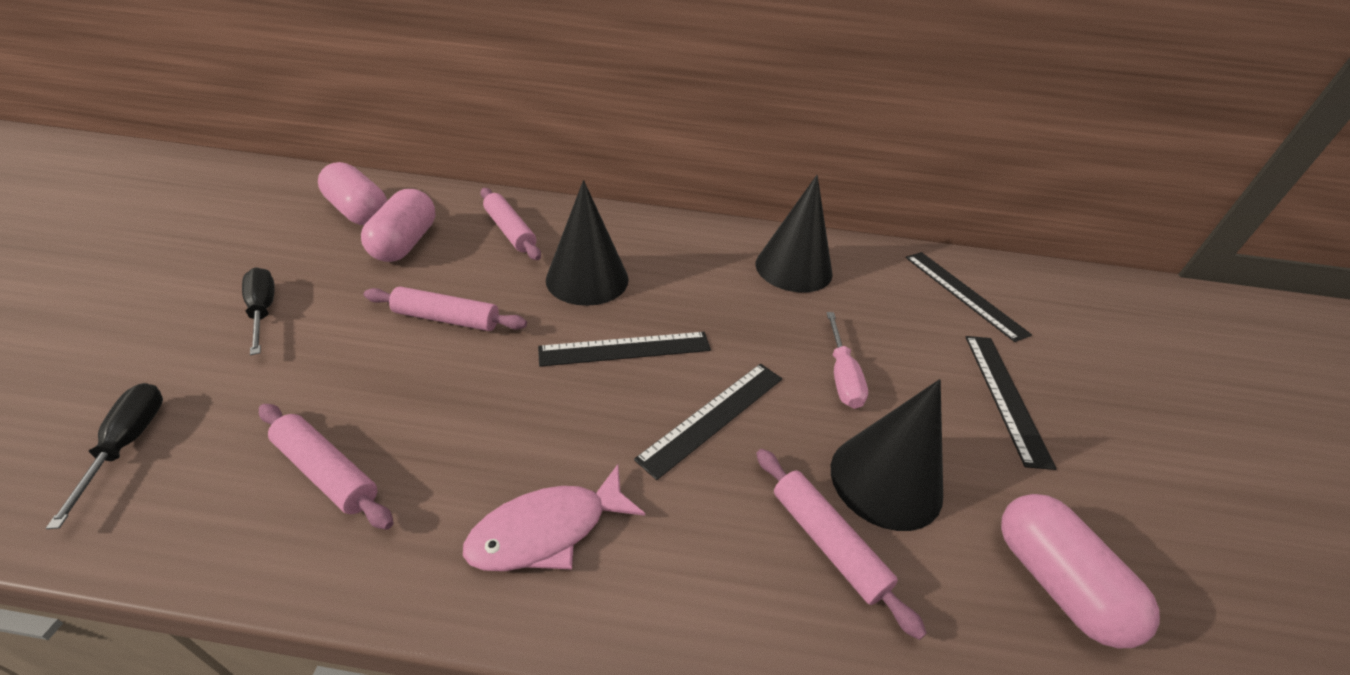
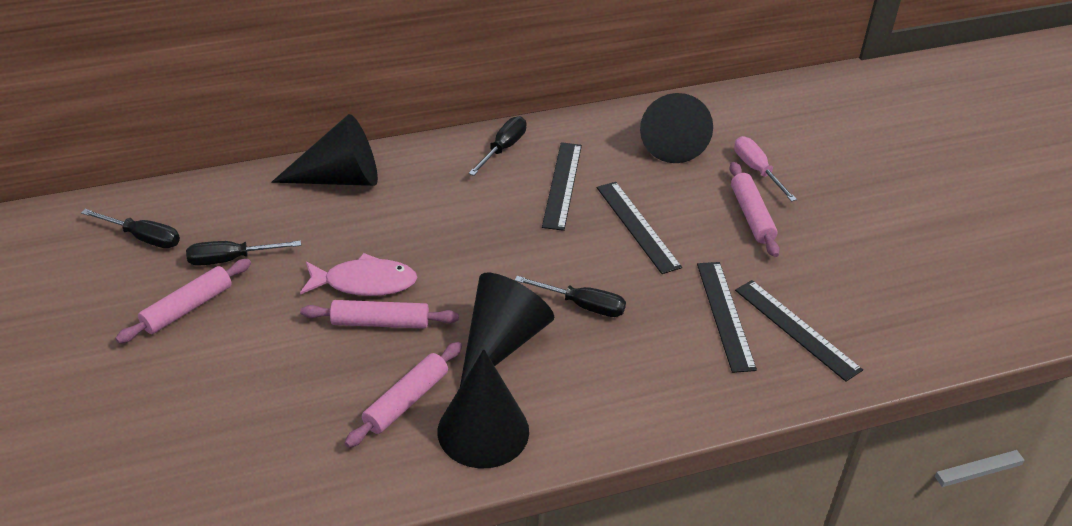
black cone: 3 -> 4
black screwdriver: 2 -> 4
pink capsule: 3 -> 0

